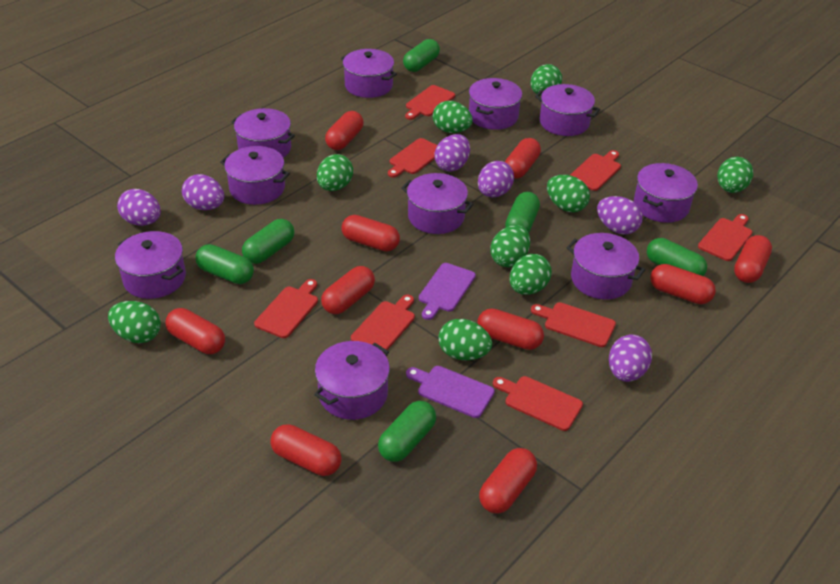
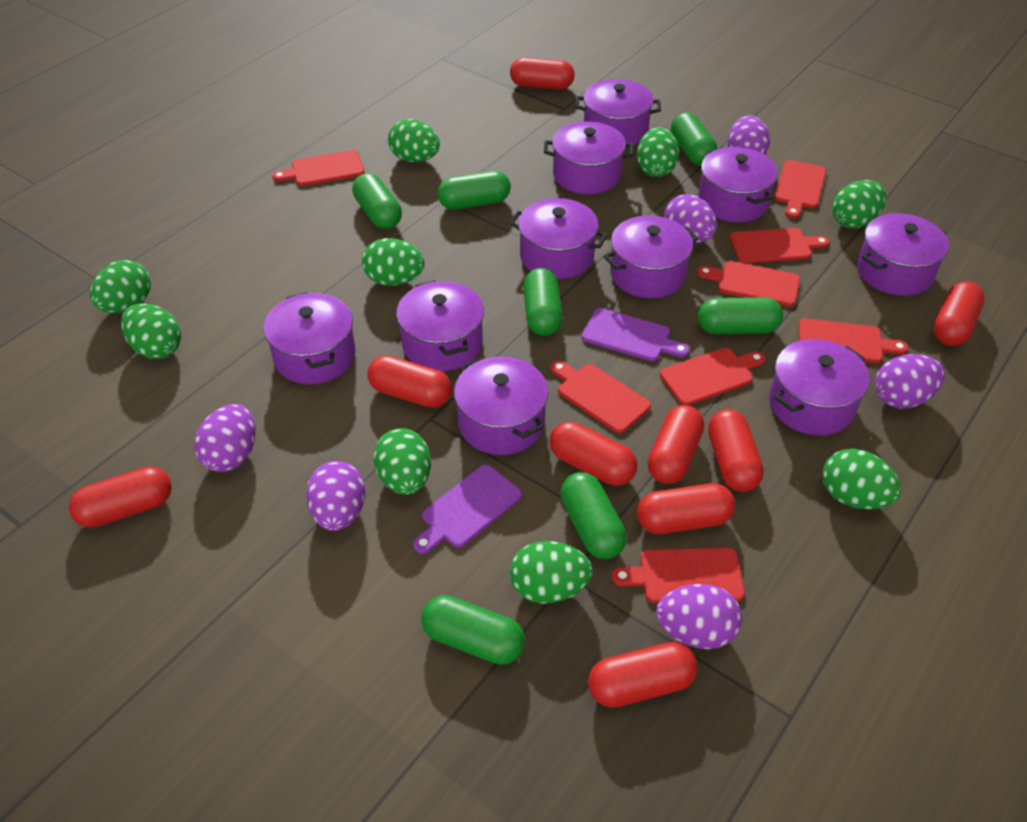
green capsule: 6 -> 7
red capsule: 10 -> 9

